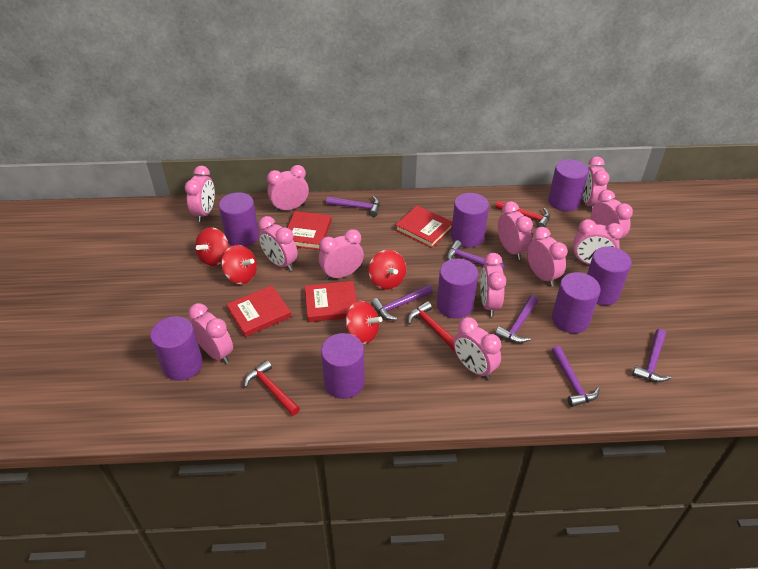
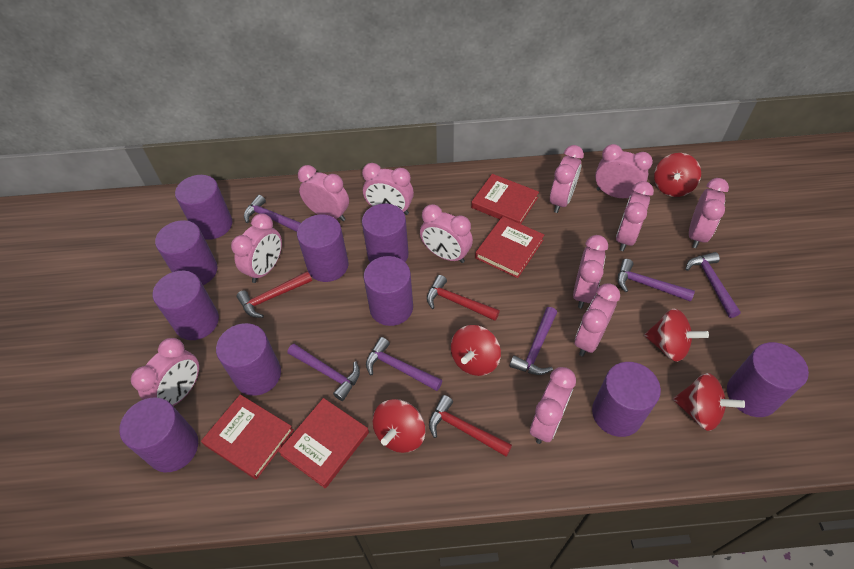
purple cylinder: 8 -> 10
red spinning top: 4 -> 5

